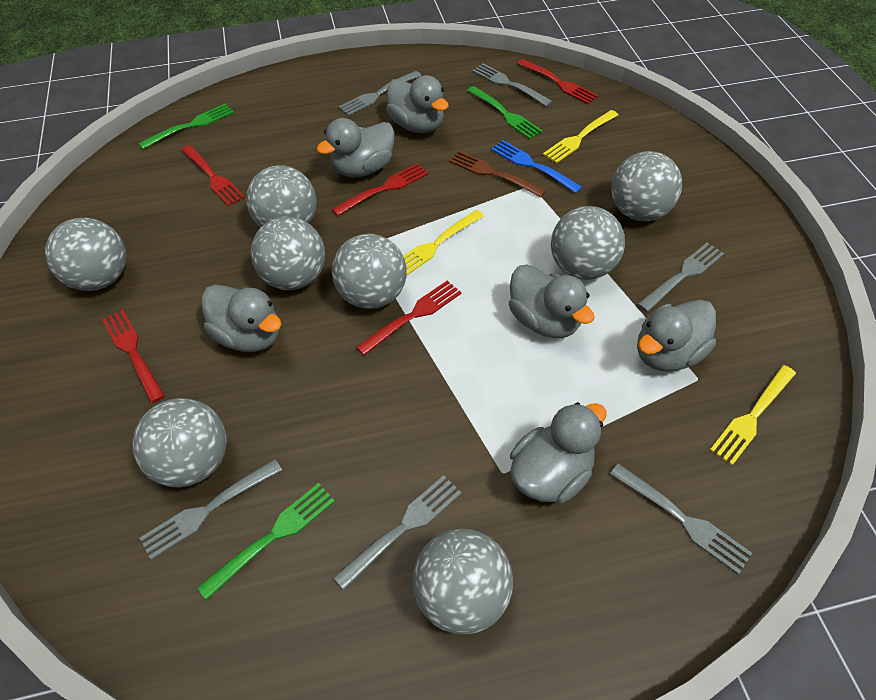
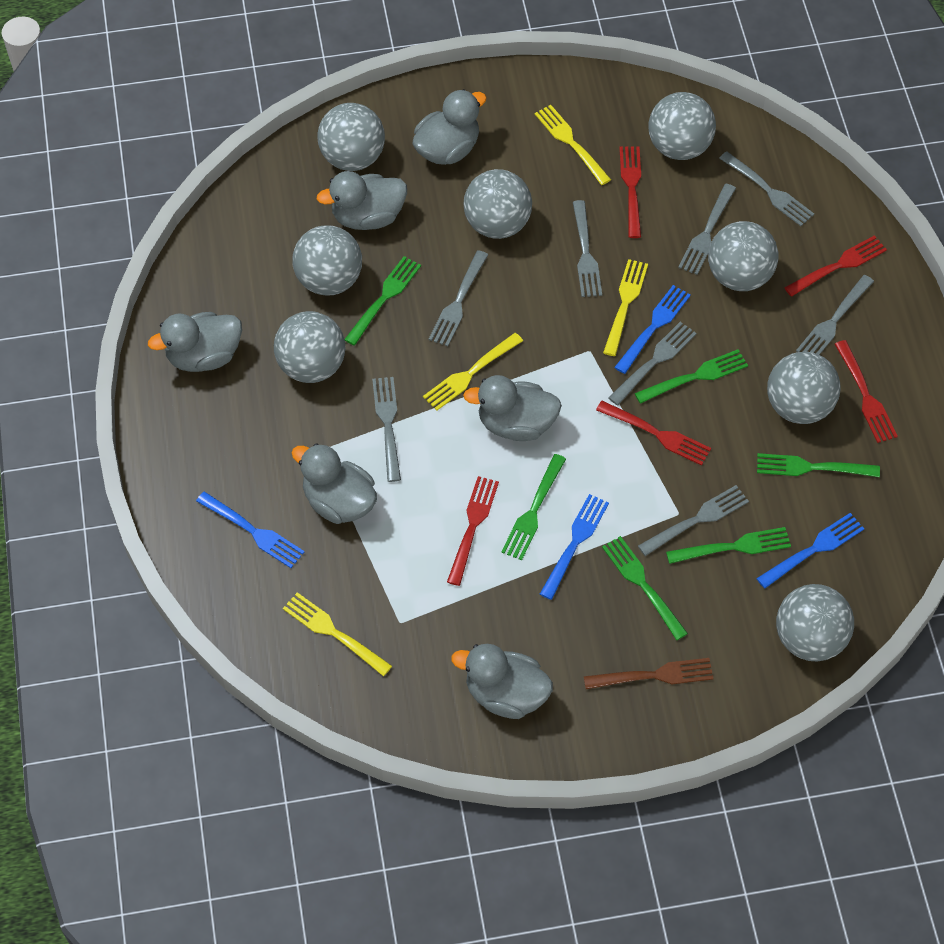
blue fork: 1 -> 4
green fork: 3 -> 6
grey fork: 6 -> 8
yellow fork: 3 -> 4

